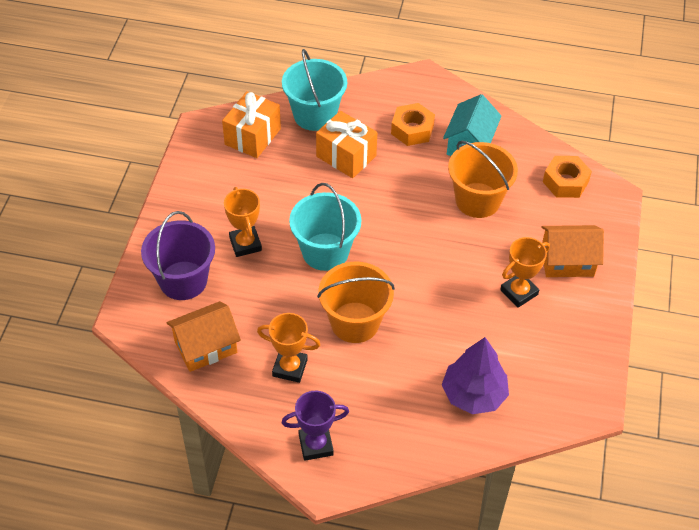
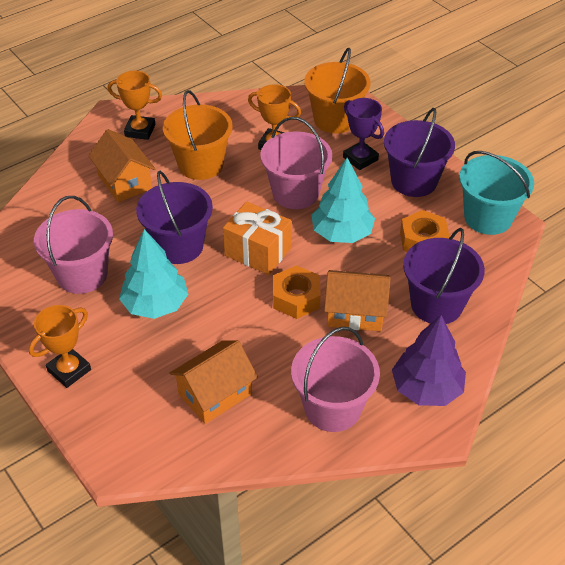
orange gift: 2 -> 1
orange house: 2 -> 3
pink bucket: 0 -> 3
purple bucket: 1 -> 3
turquoise bucket: 2 -> 1
turquoise house: 1 -> 0
turquoise tree: 0 -> 2

